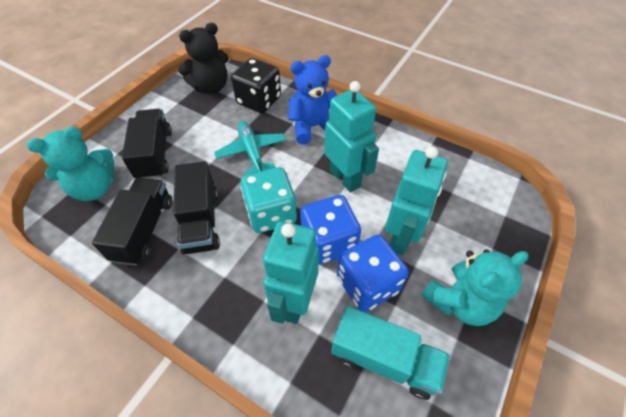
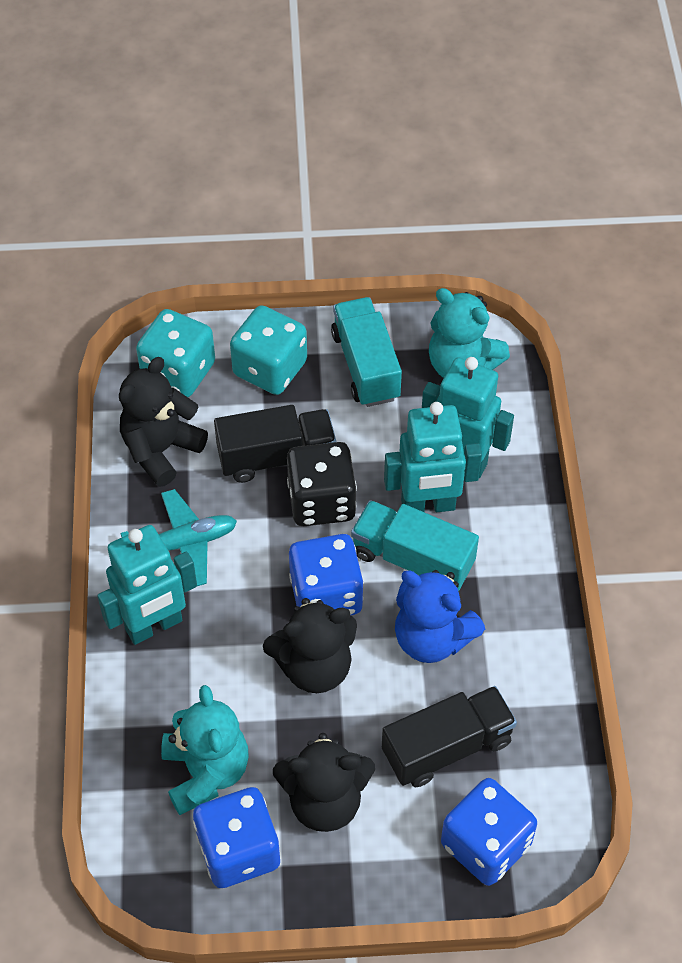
black teddy bear: 1 -> 3
black truck: 3 -> 2
blue dice: 2 -> 3
turquoise dice: 1 -> 2
turquoise truck: 1 -> 2

